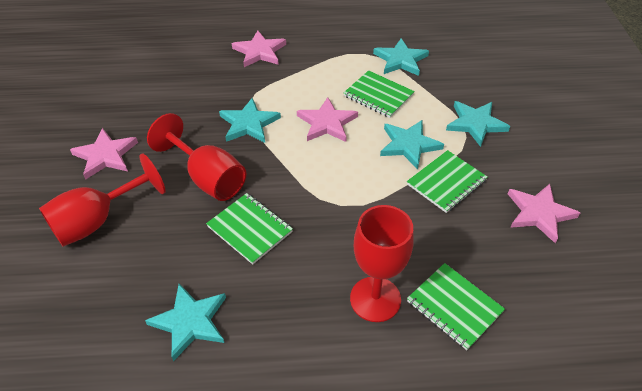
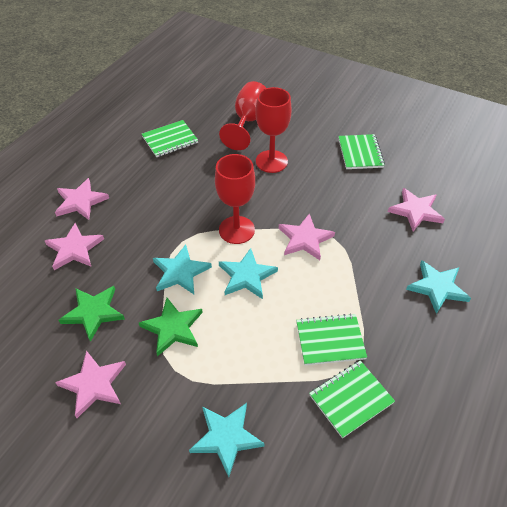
green star: 0 -> 2
pink star: 4 -> 5
turquoise star: 5 -> 4

